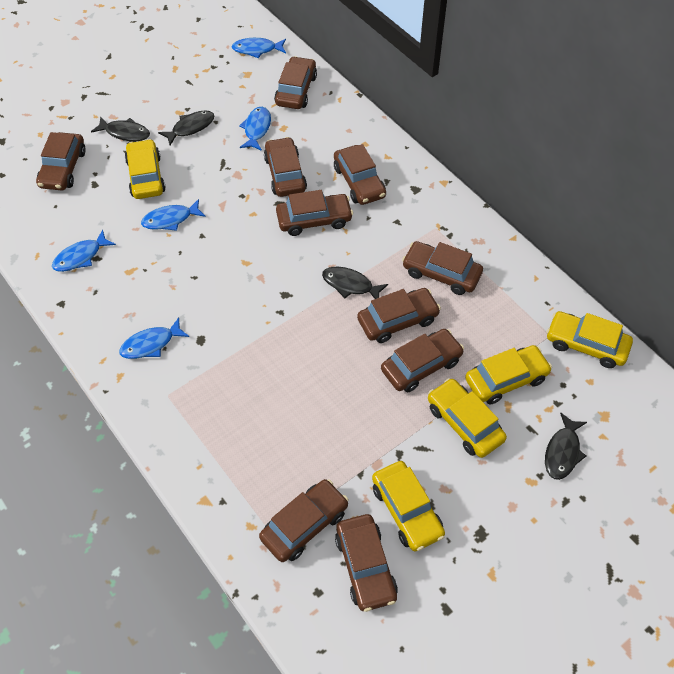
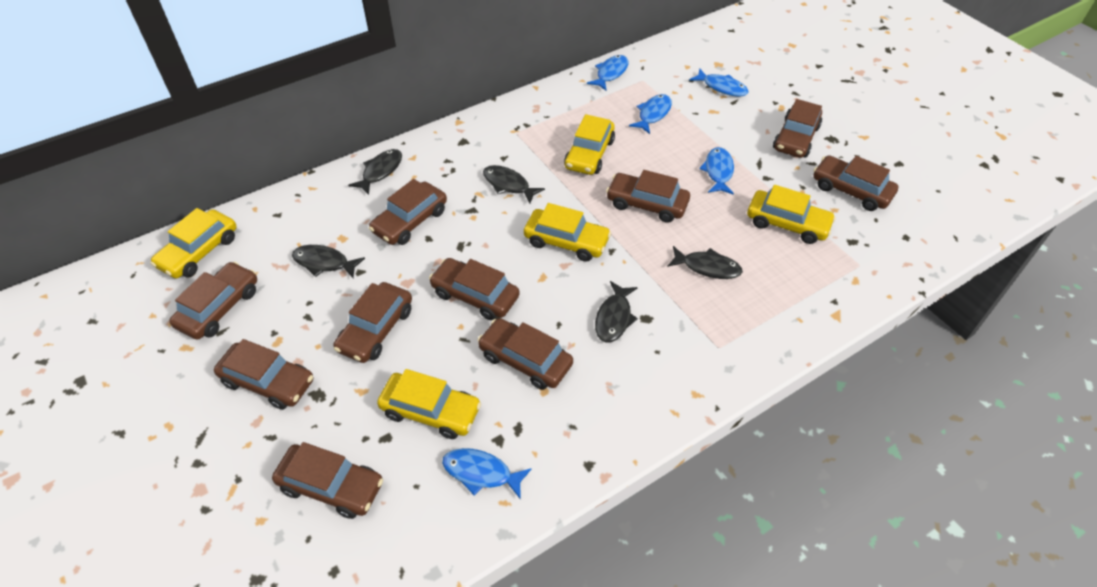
black fish: 4 -> 5

